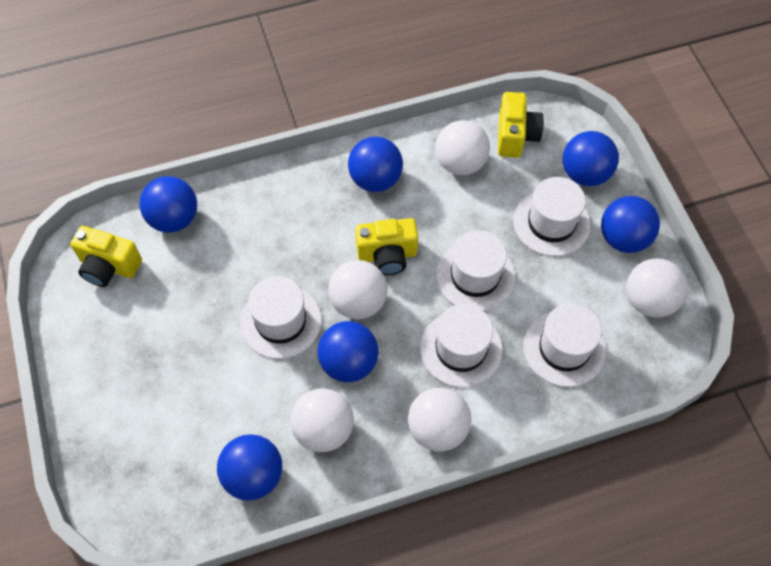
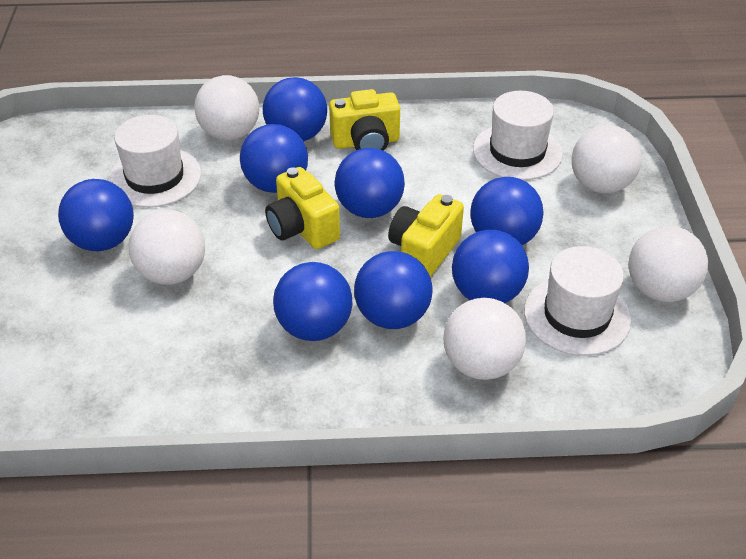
blue ball: 6 -> 8
white hat: 5 -> 3

